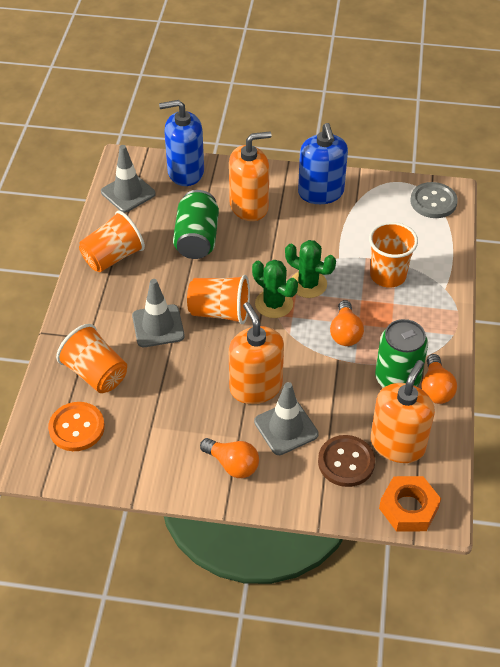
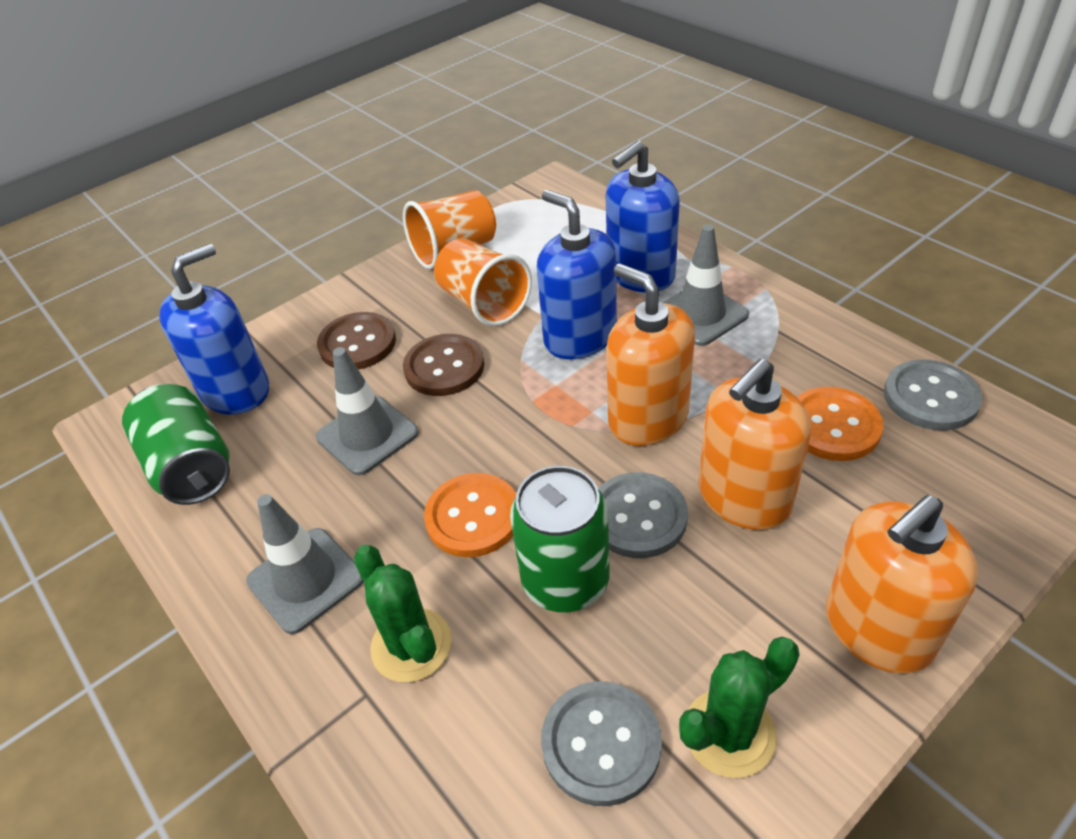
blue soap dispenser: 2 -> 3
brown button: 1 -> 2
grey button: 1 -> 3
orange button: 1 -> 2
orange cup: 4 -> 2
orange light bulb: 3 -> 0
orange nut: 1 -> 0

